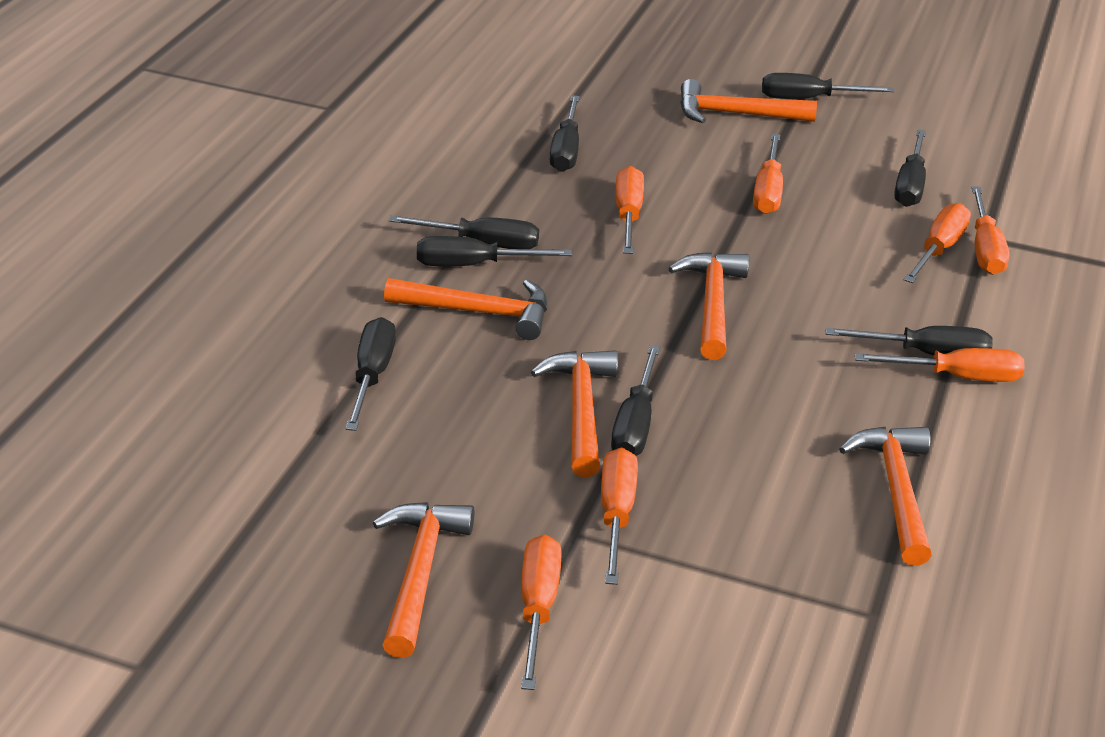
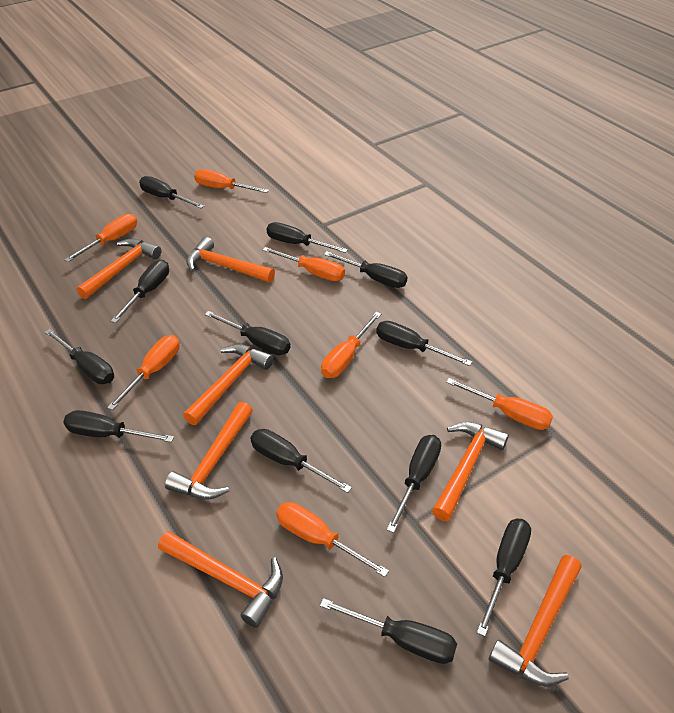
black screwdriver: 8 -> 12
orange hammer: 6 -> 7

